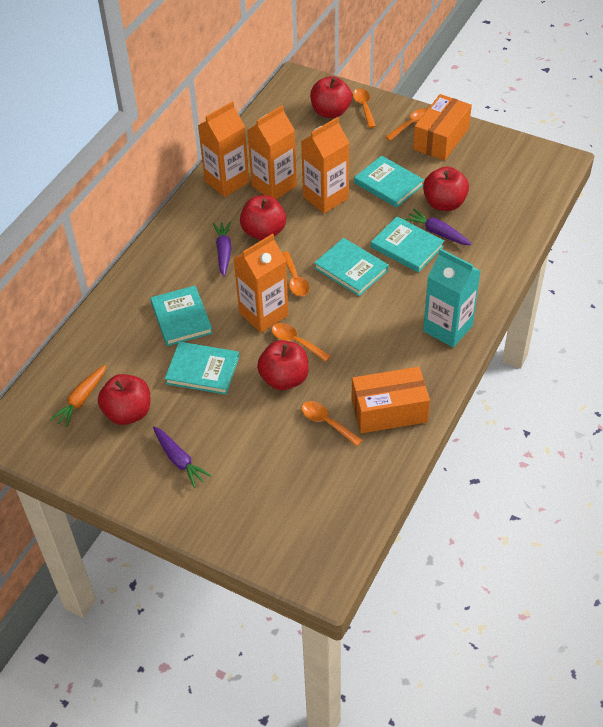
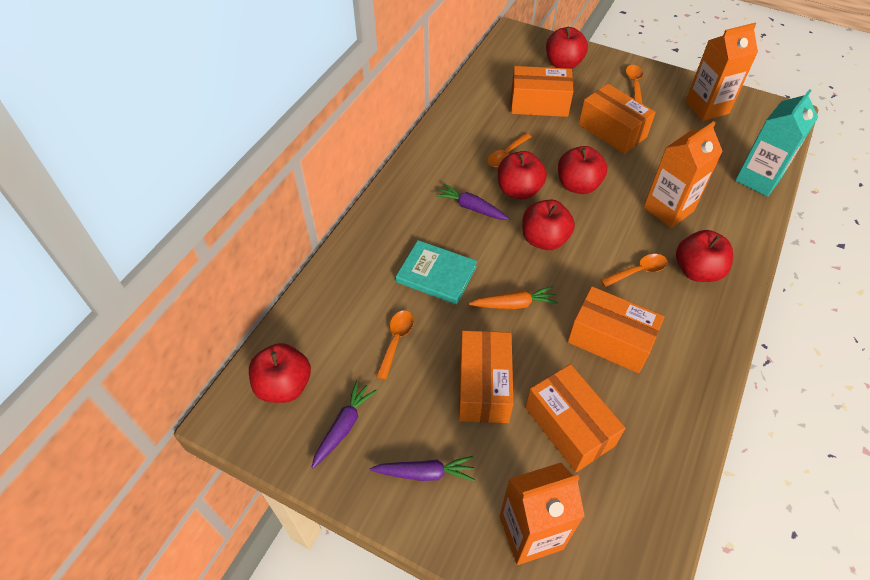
orange box: 2 -> 5
orange carton: 4 -> 3
orange spoon: 5 -> 4
red apple: 5 -> 6
turquoise book: 5 -> 1

